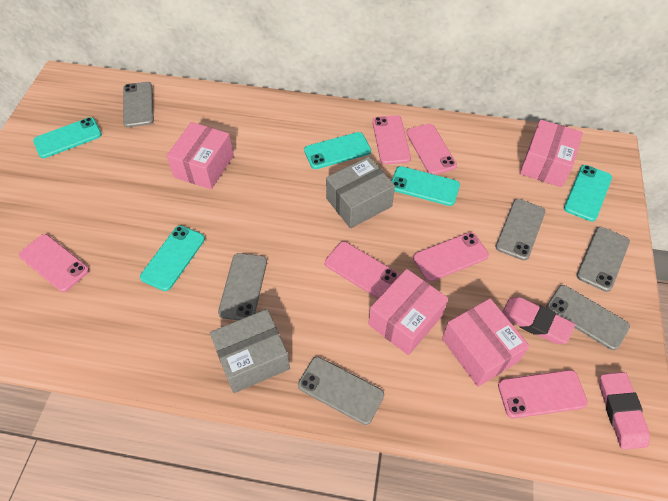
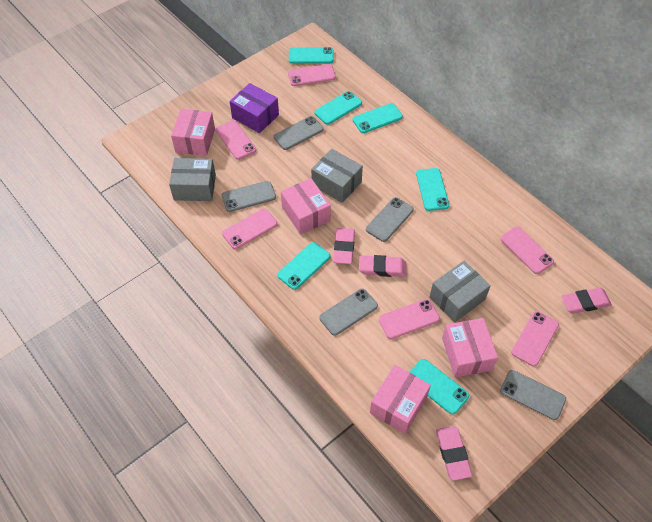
grey box: 2 -> 3
grey phone: 6 -> 5
pink eraser: 2 -> 4
purple box: 0 -> 1
turquoise phone: 5 -> 6

